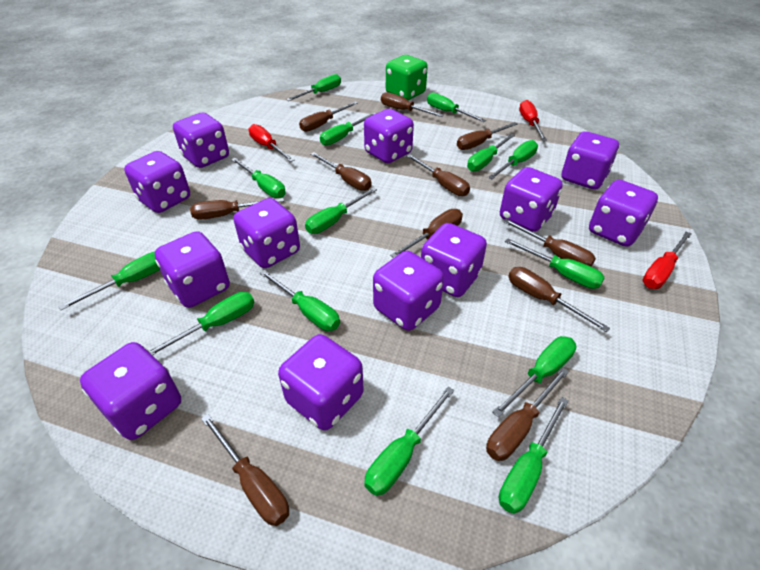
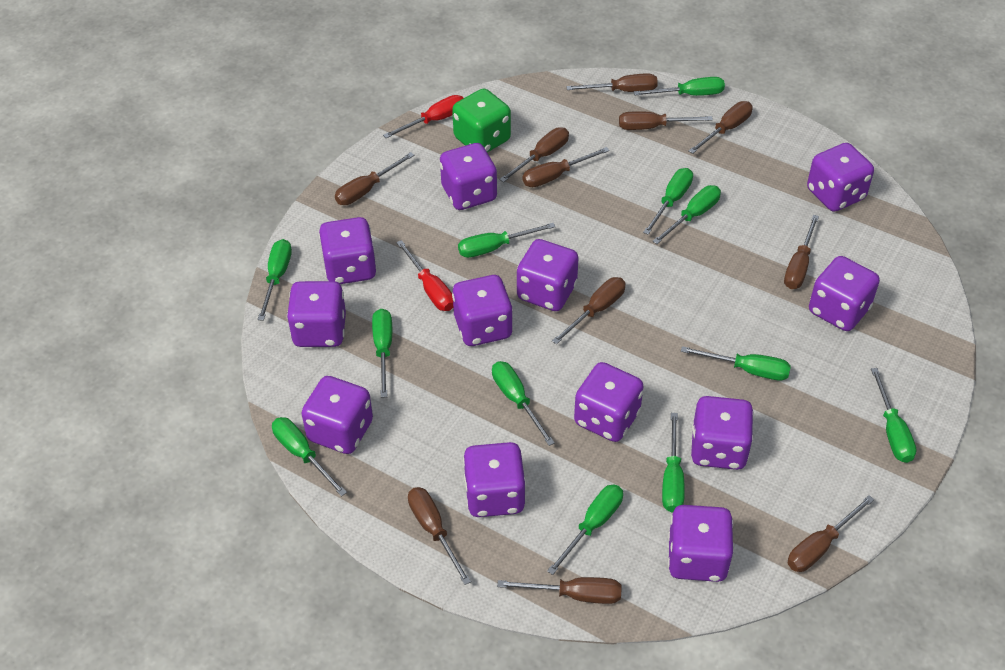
green screwdriver: 14 -> 12
red screwdriver: 3 -> 2

